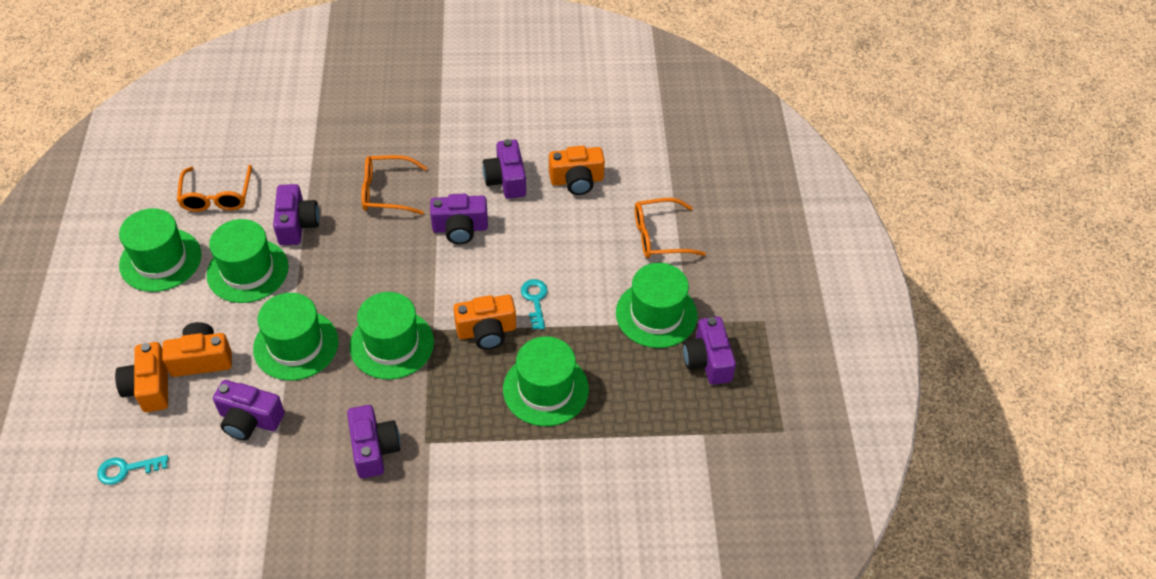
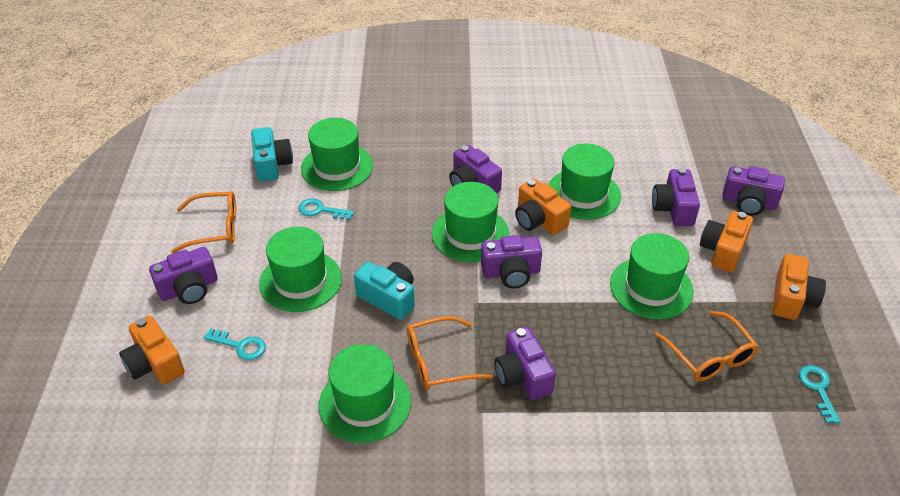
turquoise camera: 0 -> 2
turquoise key: 2 -> 3

